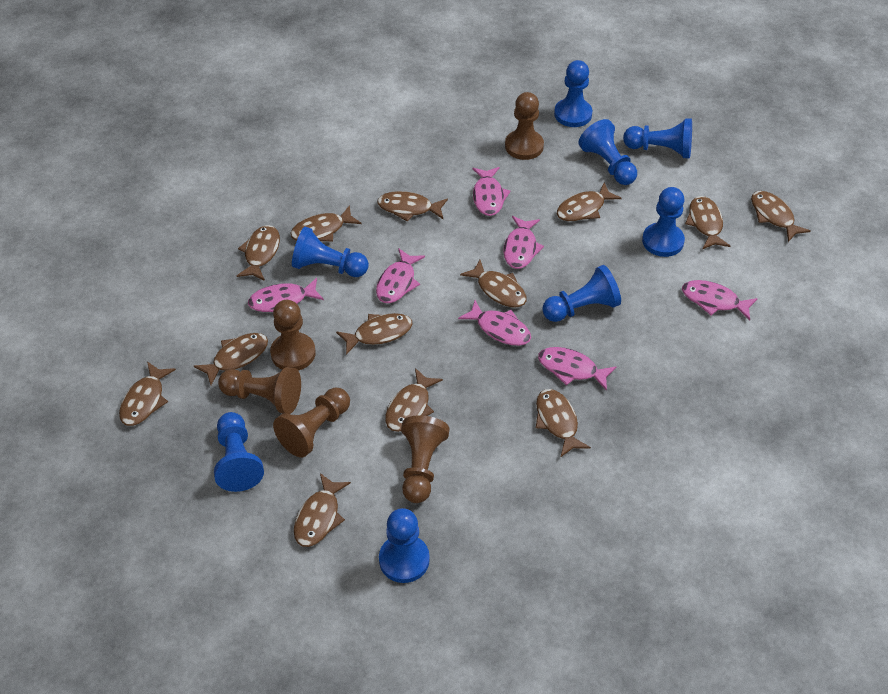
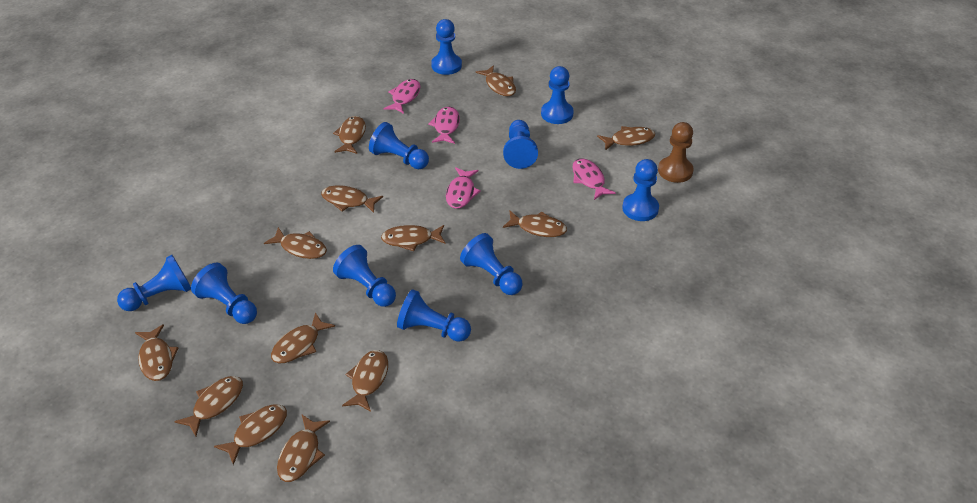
blue pawn: 8 -> 10
brown pawn: 5 -> 1
pink fish: 7 -> 4

